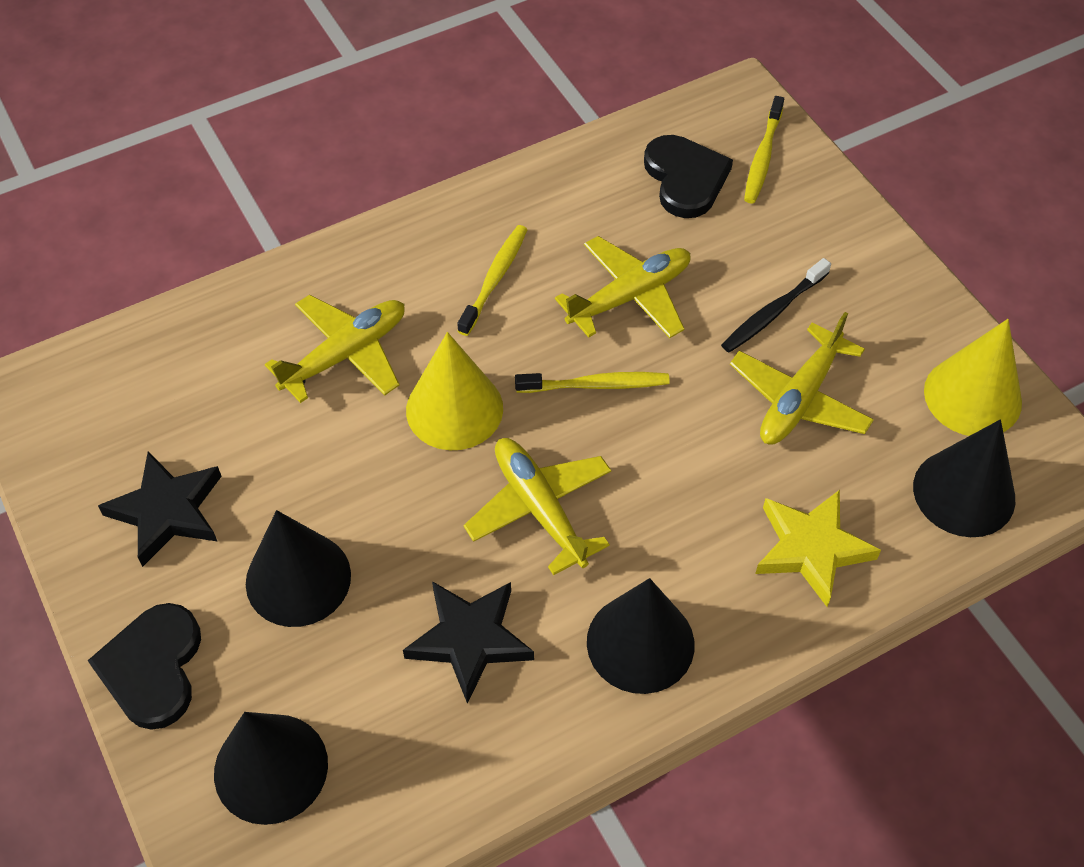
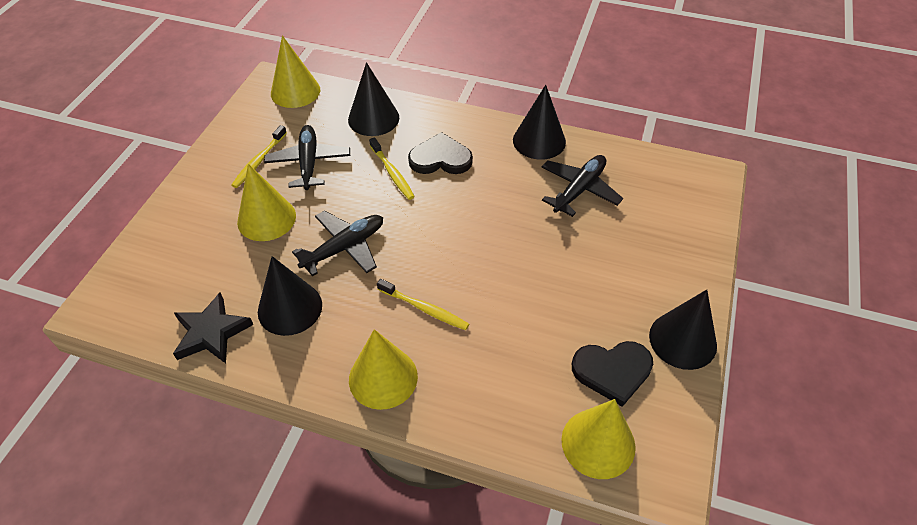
black plane: 0 -> 3
black star: 2 -> 1
black toothbrush: 1 -> 0
yellow cone: 2 -> 4
yellow plane: 4 -> 0
yellow star: 1 -> 0

